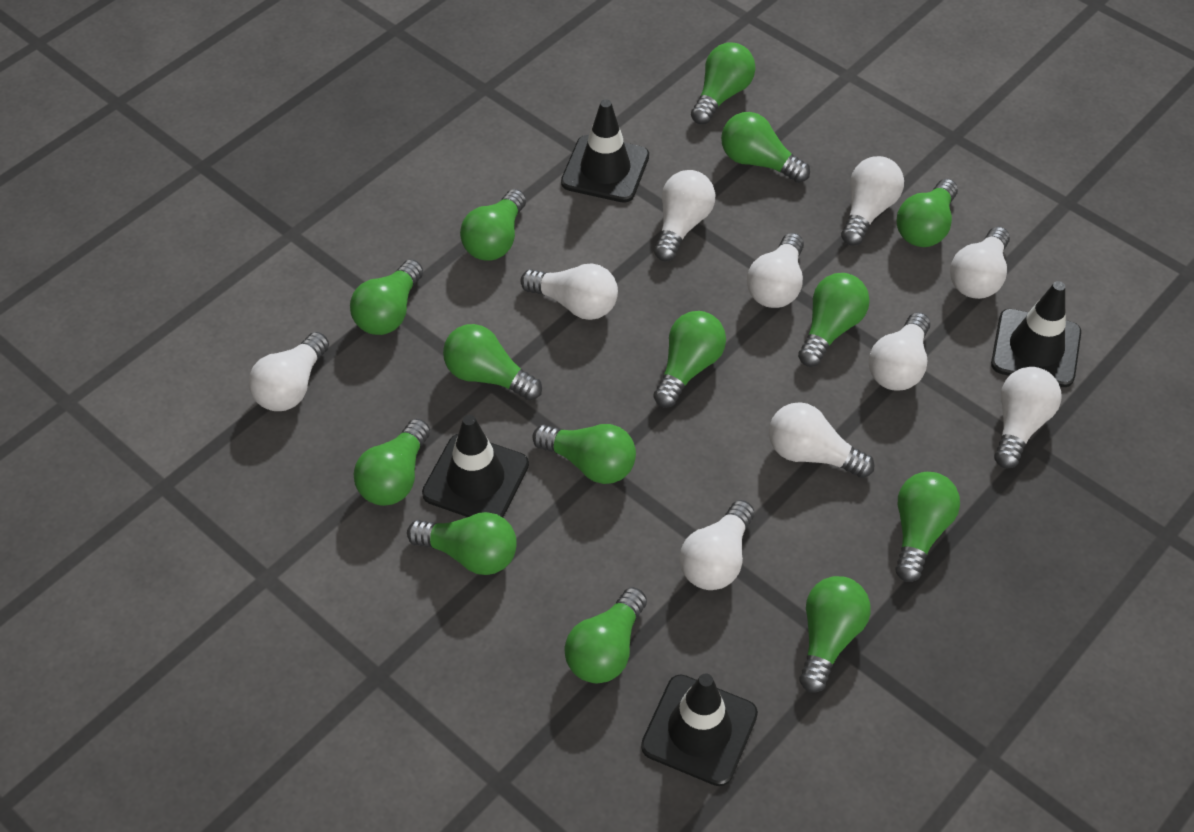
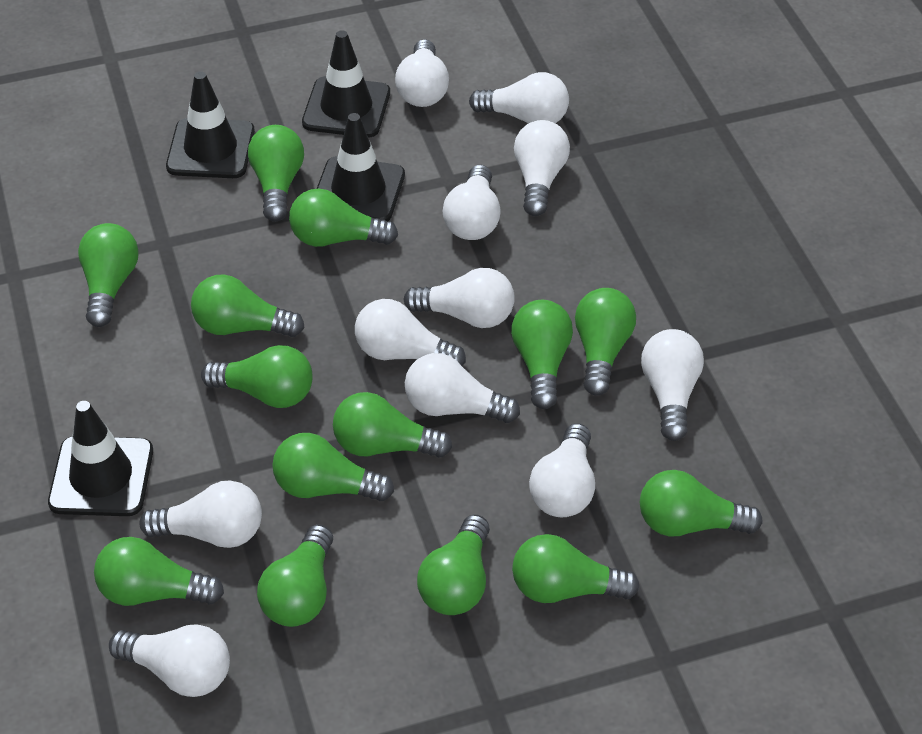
white light bulb: 10 -> 11

